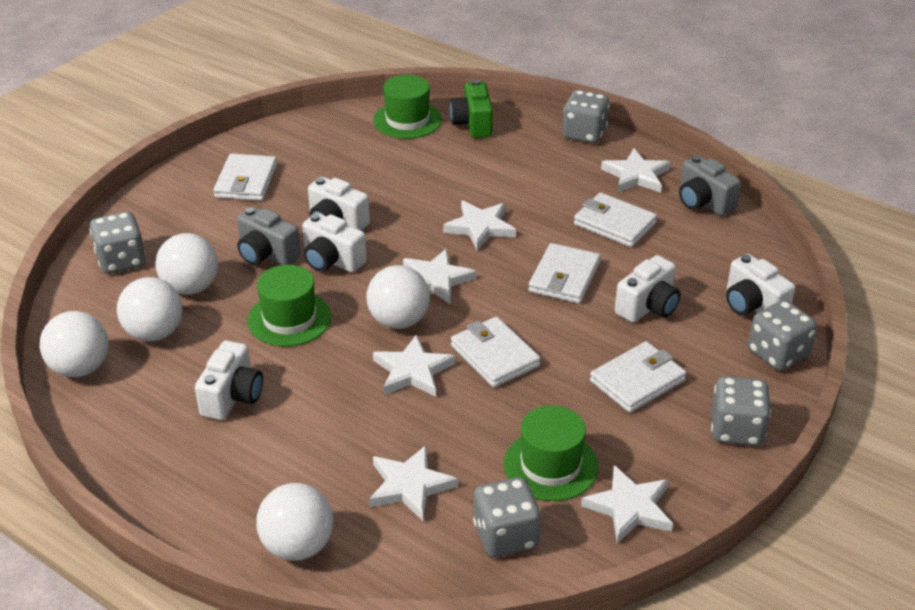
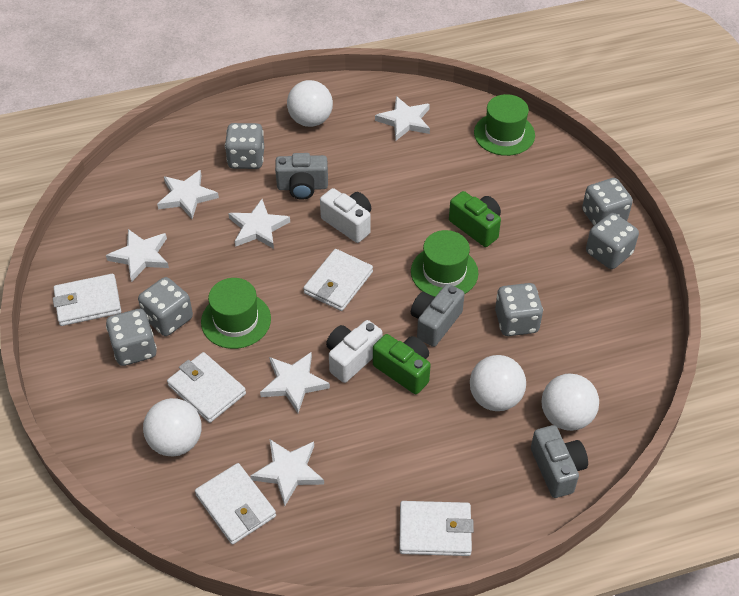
green camera: 1 -> 2
grey camera: 2 -> 3
grey dice: 5 -> 6
white ball: 5 -> 4
white camera: 5 -> 2

